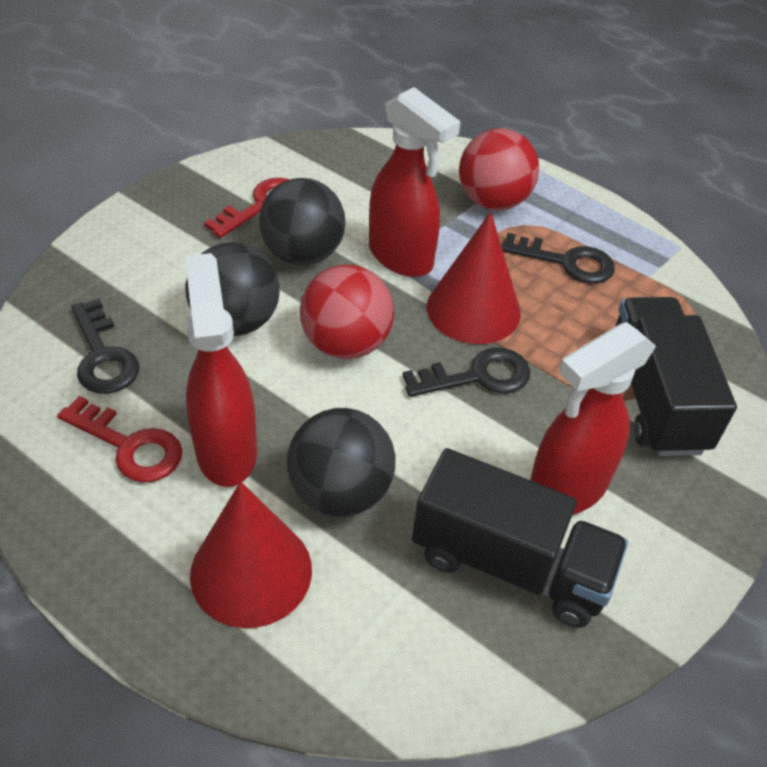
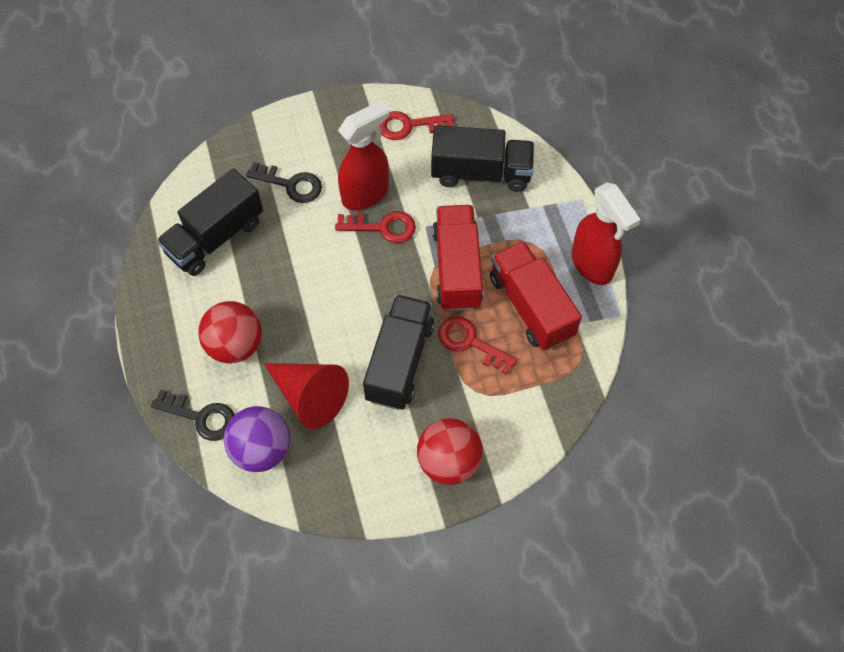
black ball: 3 -> 0
black key: 3 -> 2
black truck: 2 -> 3
purple ball: 0 -> 1
red cone: 2 -> 1
red key: 2 -> 3
red spray bottle: 3 -> 2
red truck: 0 -> 2

